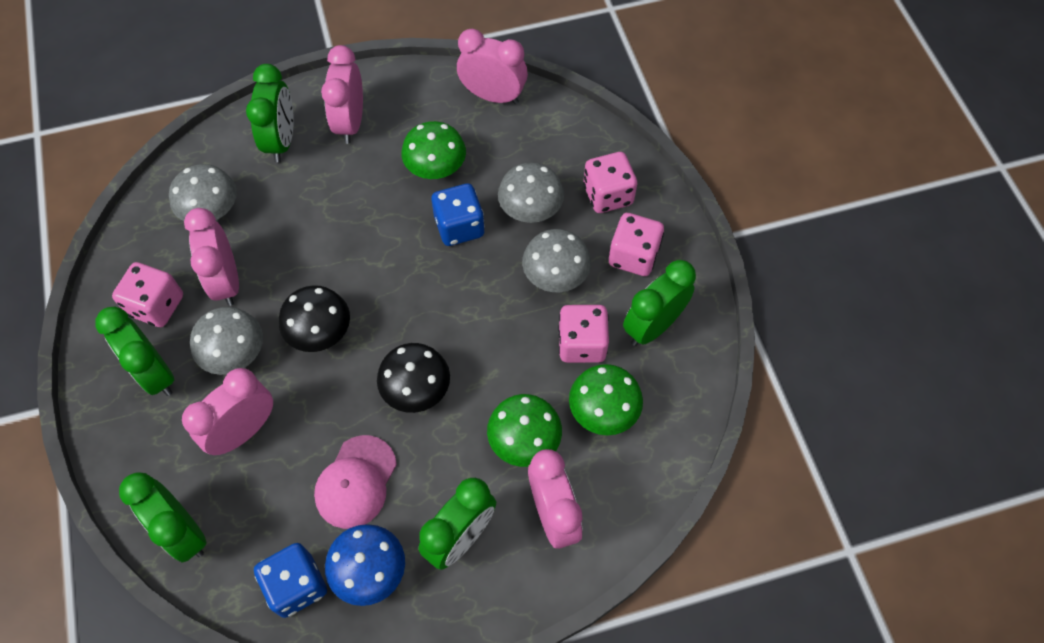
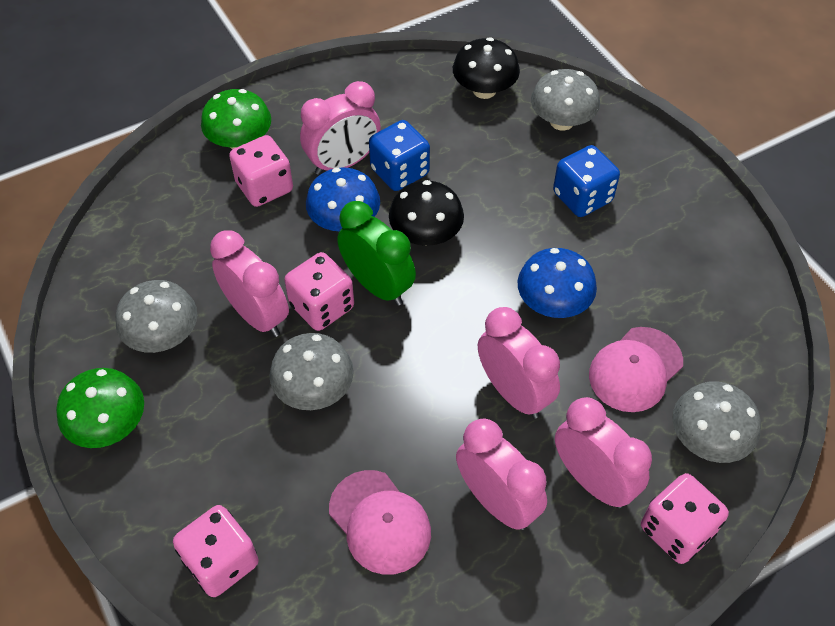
blue mushroom: 1 -> 2
green clock: 5 -> 1
green mushroom: 3 -> 2
pink cap: 1 -> 2

